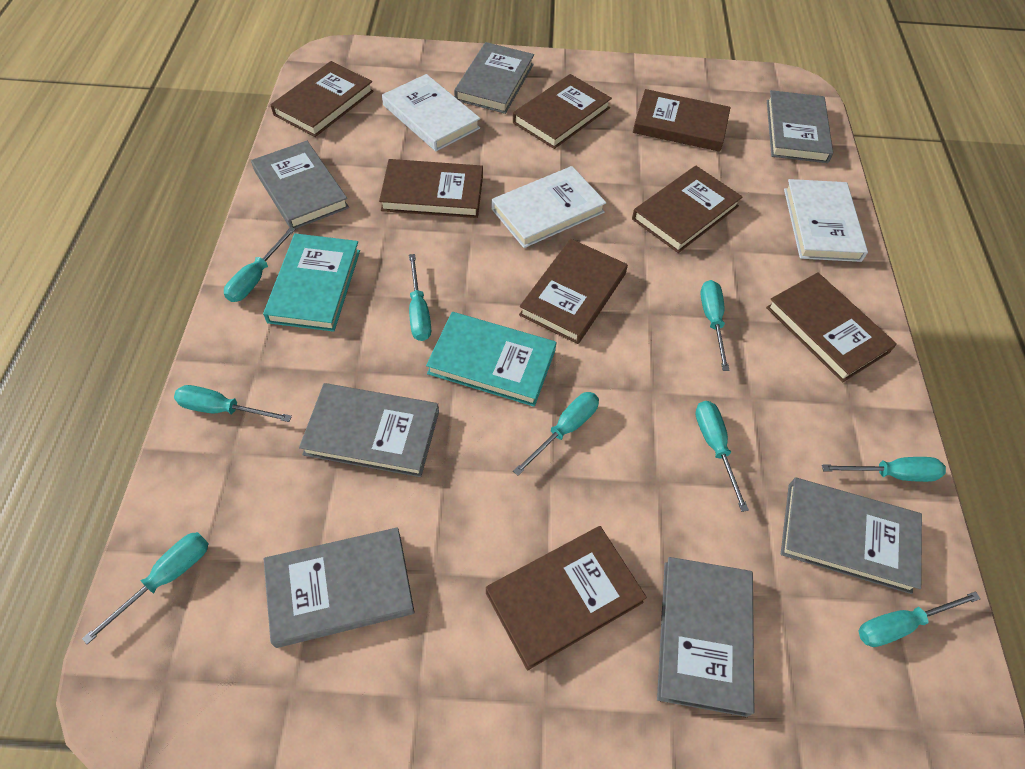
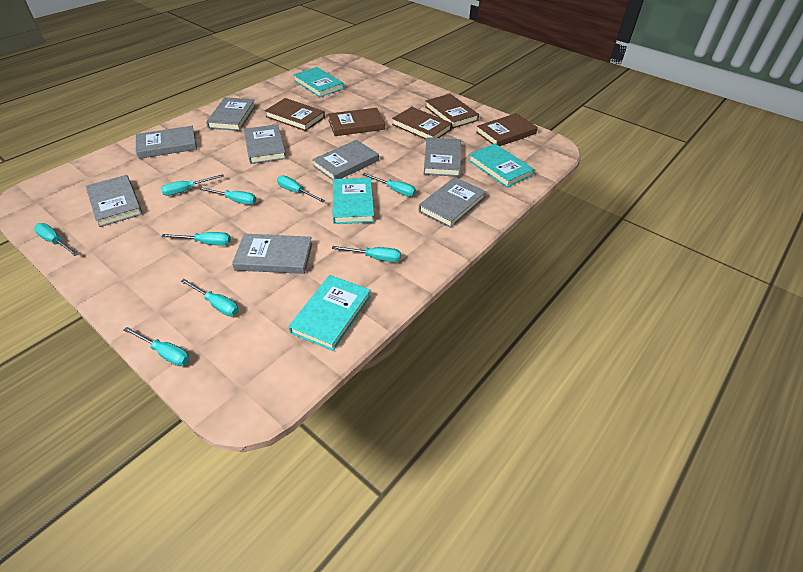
brown book: 8 -> 5
grey book: 7 -> 8
turquoise book: 2 -> 4
white book: 3 -> 0

